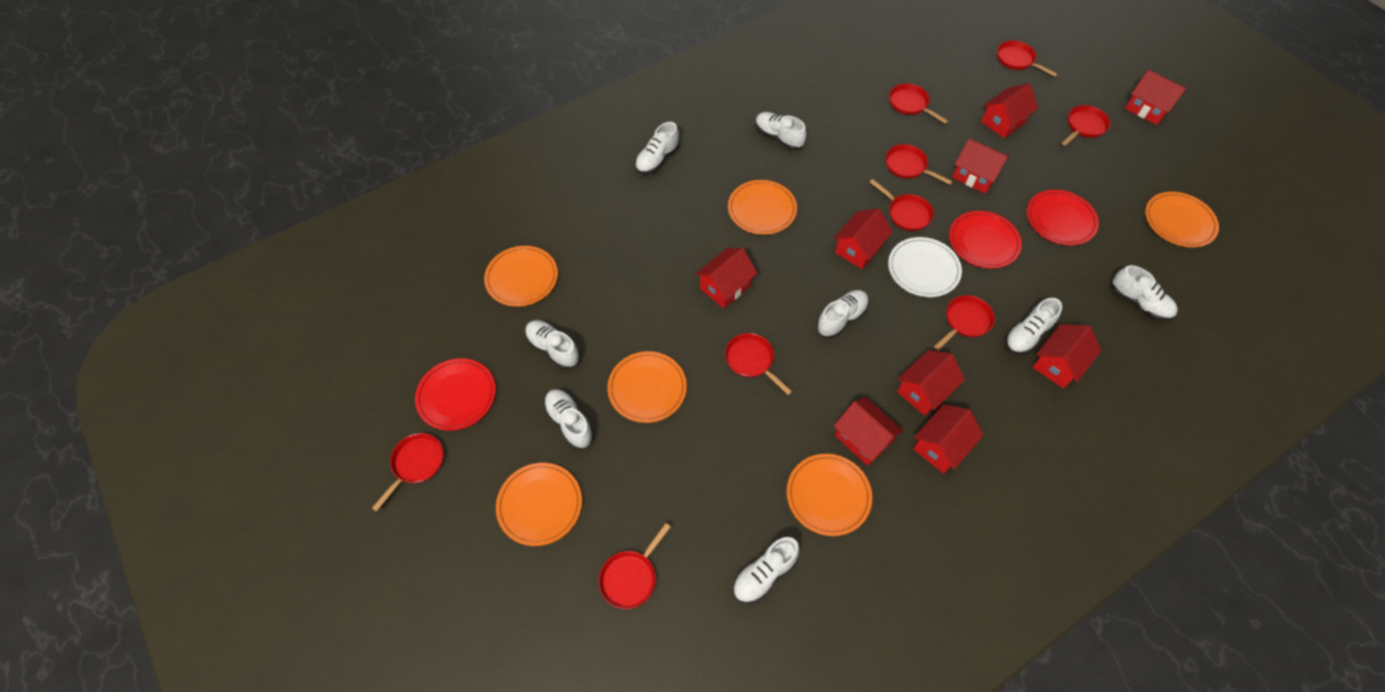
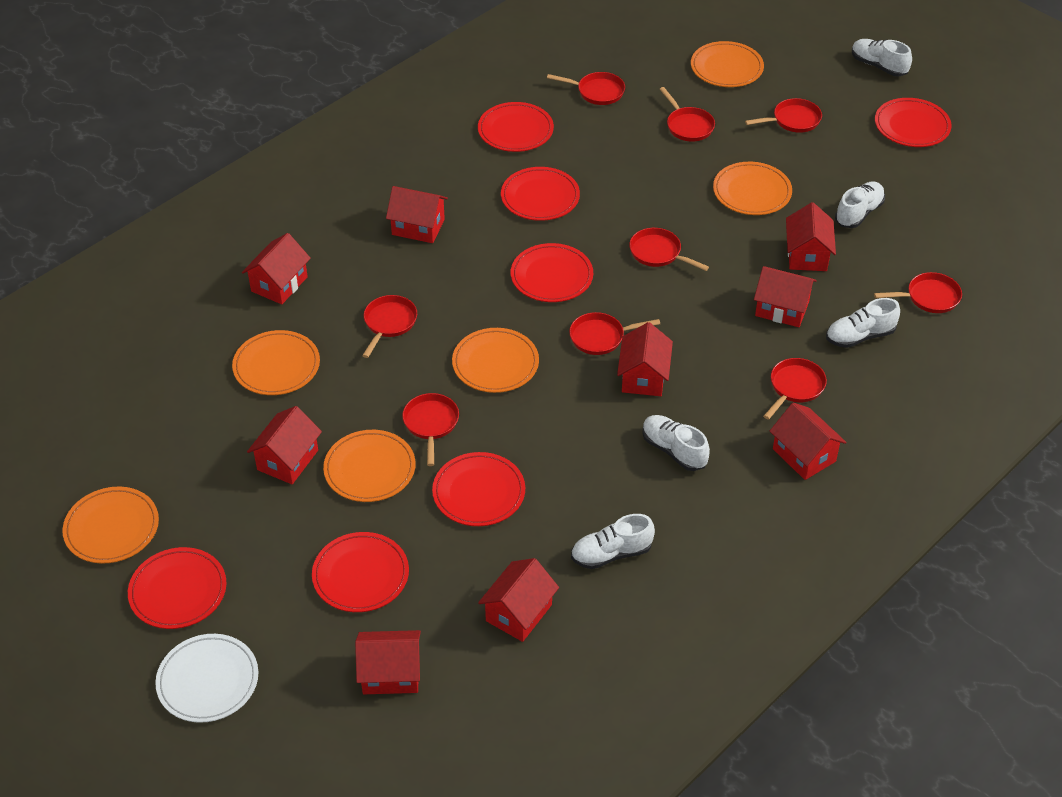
red plate: 3 -> 7
white shoe: 8 -> 5

